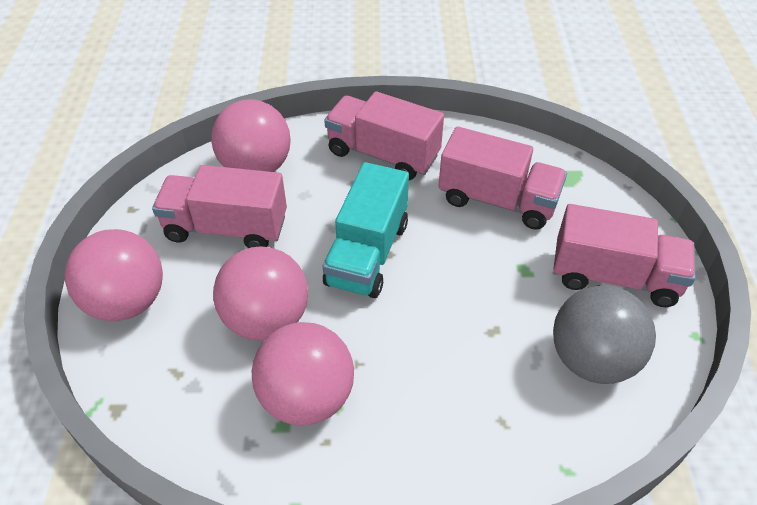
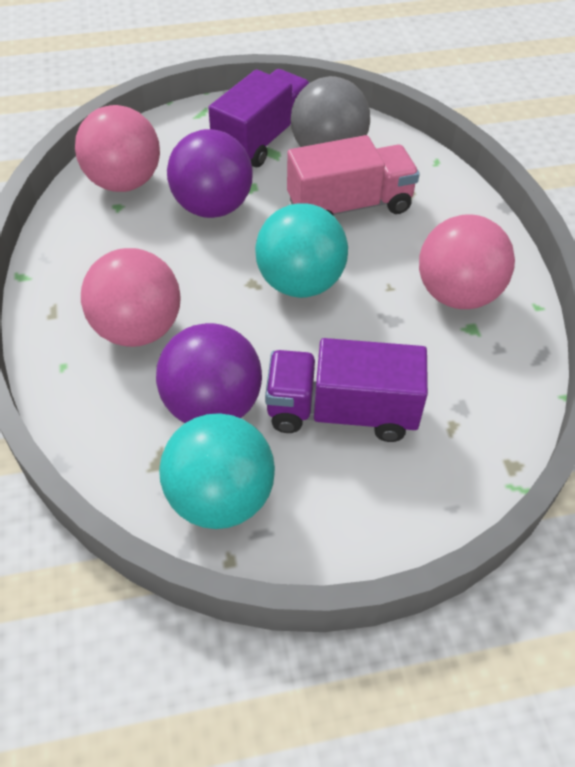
pink ball: 4 -> 3
pink truck: 4 -> 1
purple ball: 0 -> 2
purple truck: 0 -> 2
turquoise ball: 0 -> 2
turquoise truck: 1 -> 0

